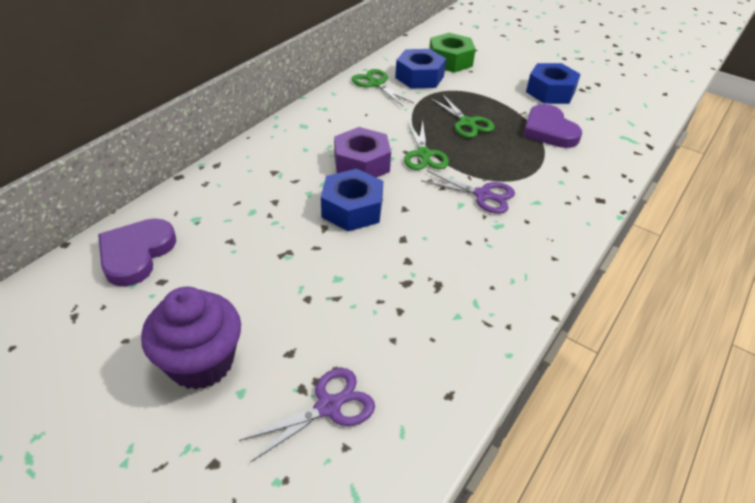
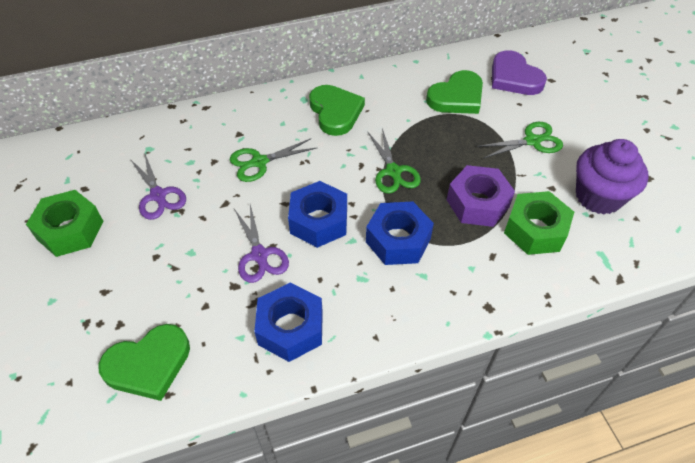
green heart: 0 -> 3
green nut: 1 -> 2
purple heart: 2 -> 1

